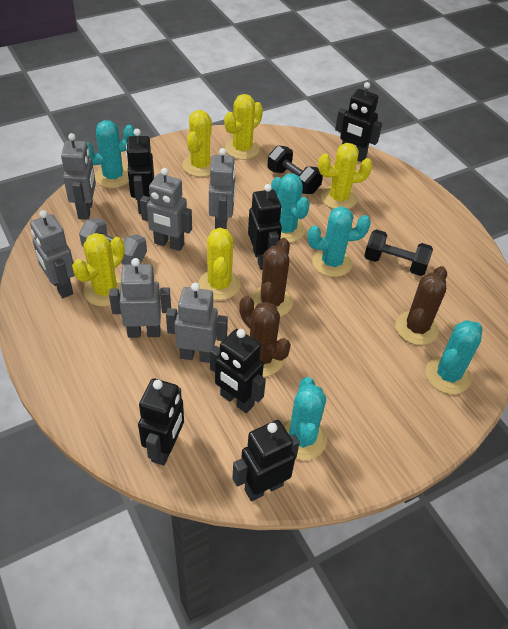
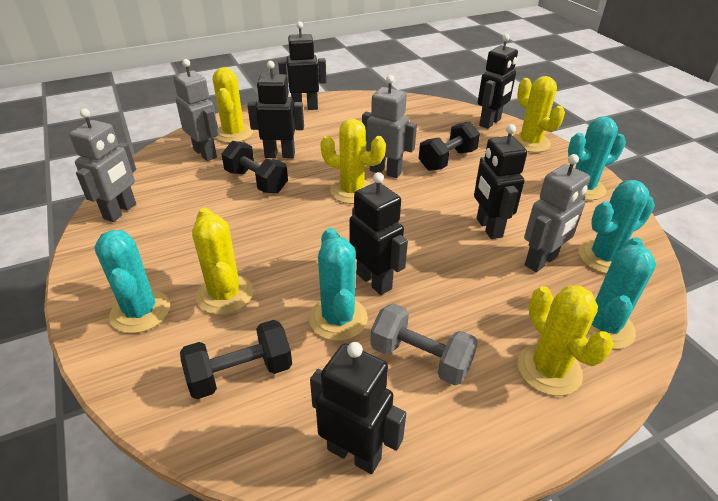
black dumbbell: 2 -> 3
brown cactus: 3 -> 0
grey robot: 6 -> 4

